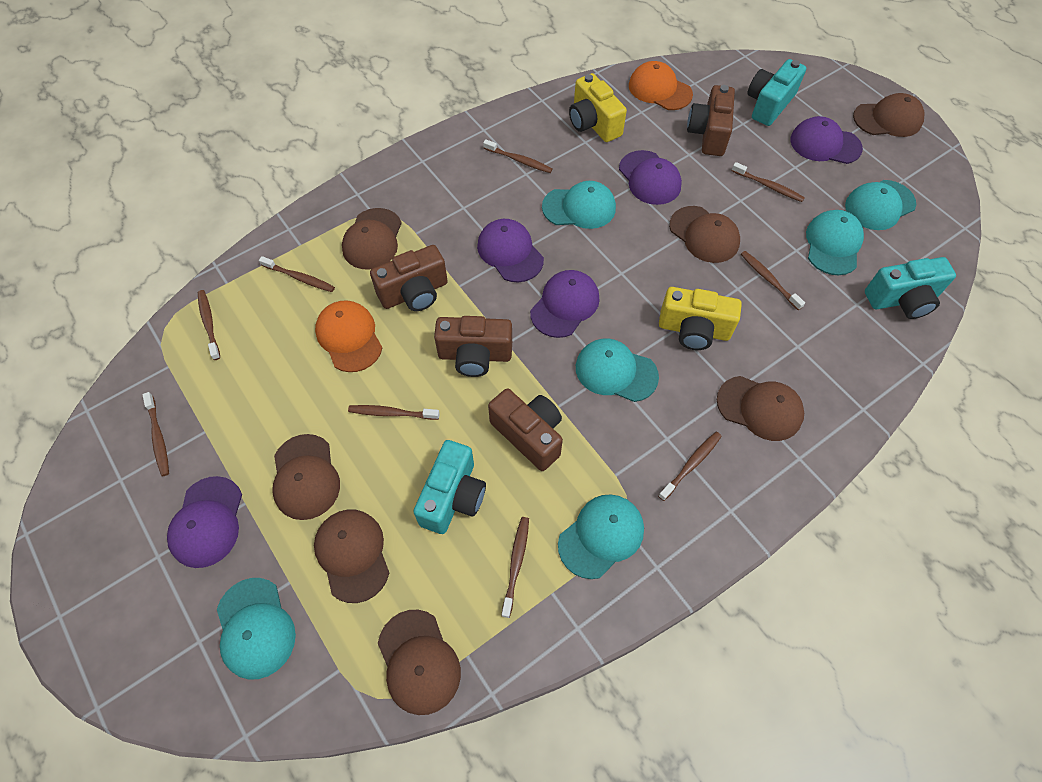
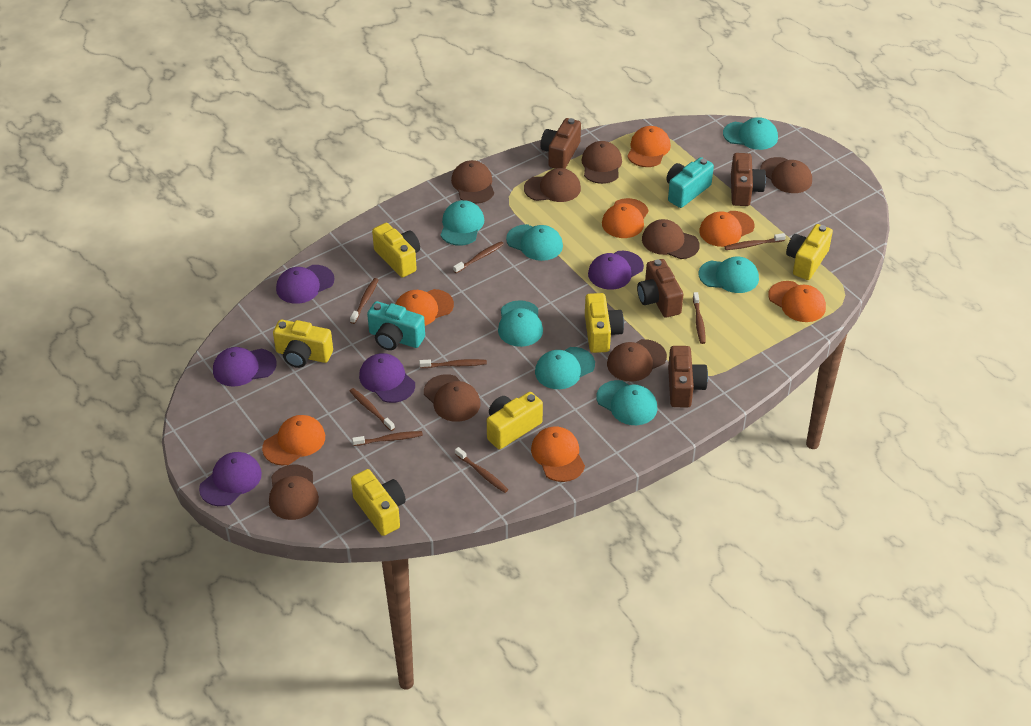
brown cap: 7 -> 8
brown toothbrush: 9 -> 8
orange cap: 2 -> 7
turquoise camera: 3 -> 2
turquoise cap: 6 -> 7
yellow camera: 2 -> 6

